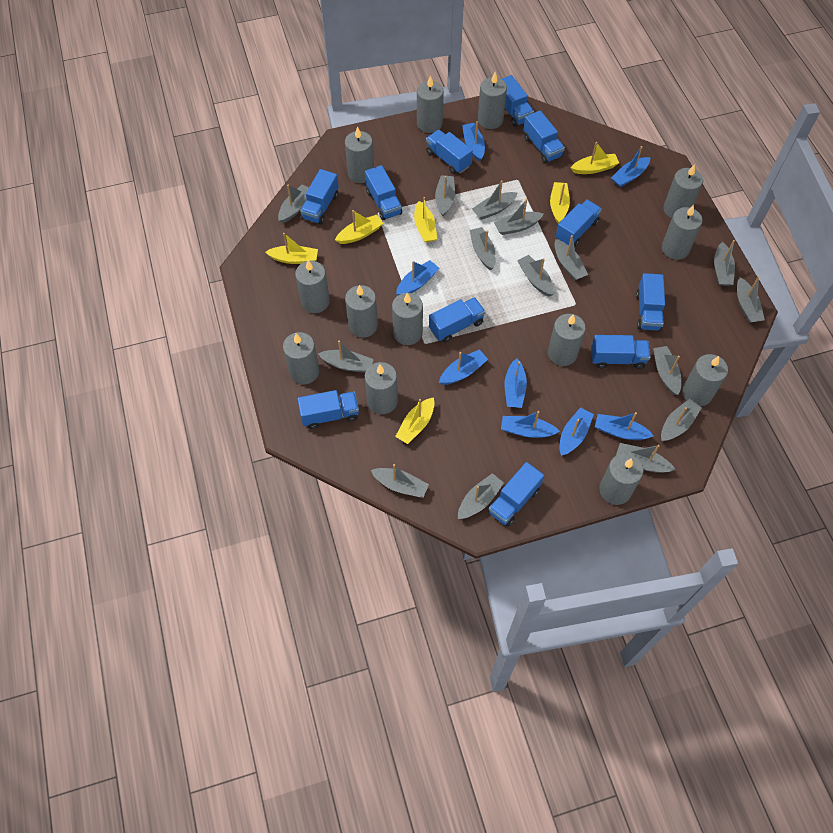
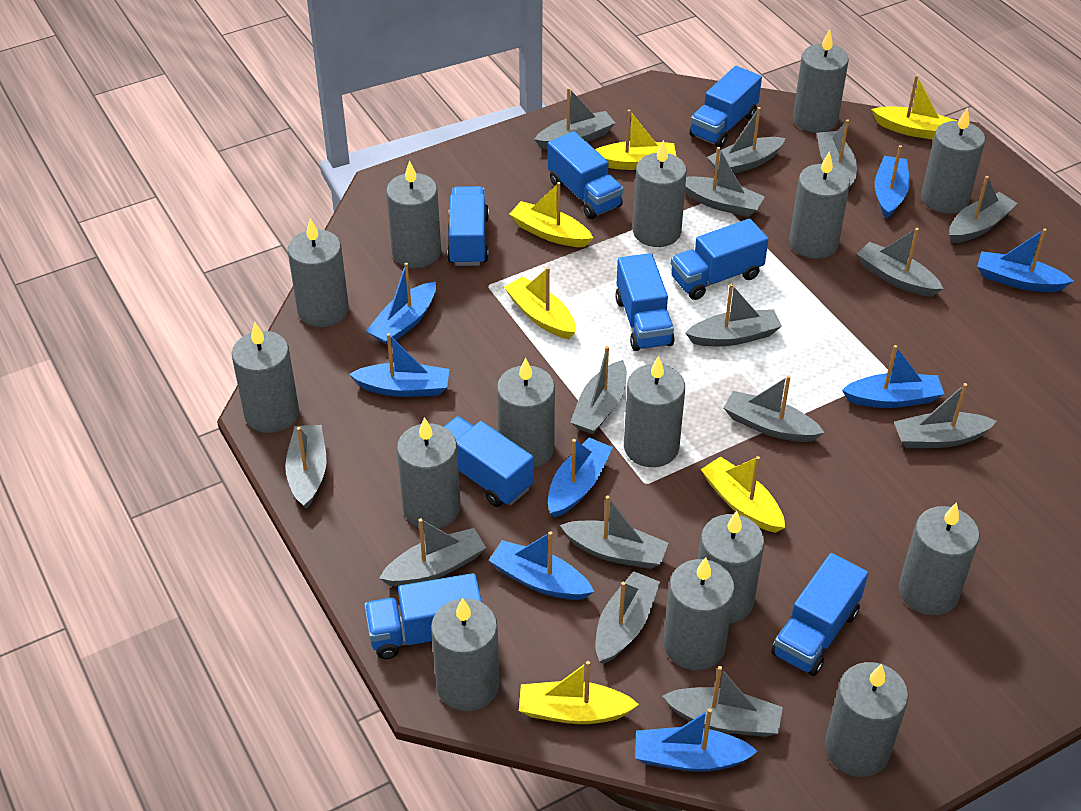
blue truck: 11 -> 8
grey candle: 13 -> 15

